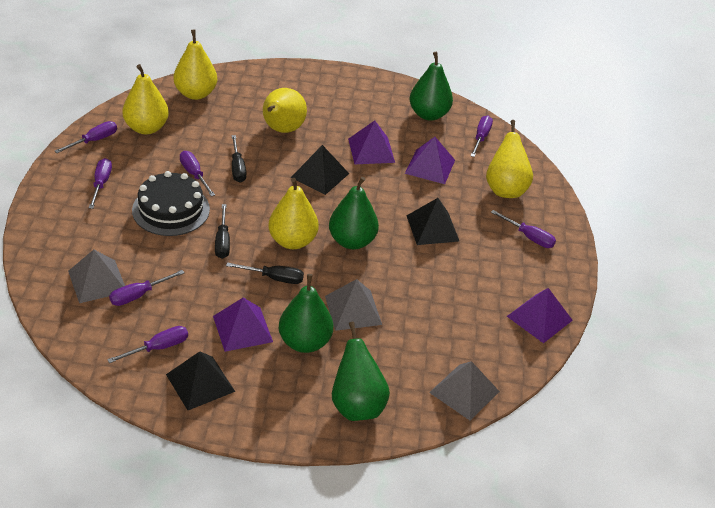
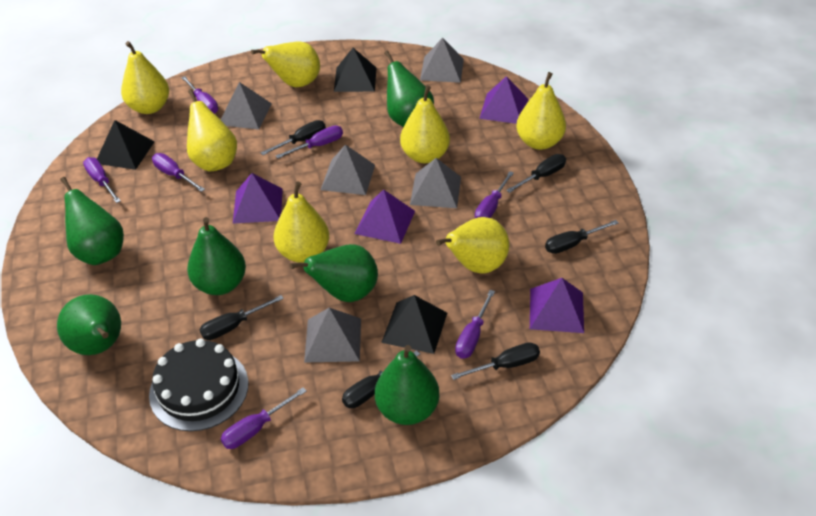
black screwdriver: 3 -> 6
green pear: 4 -> 6
grey pyramid: 3 -> 5
yellow pear: 5 -> 7

